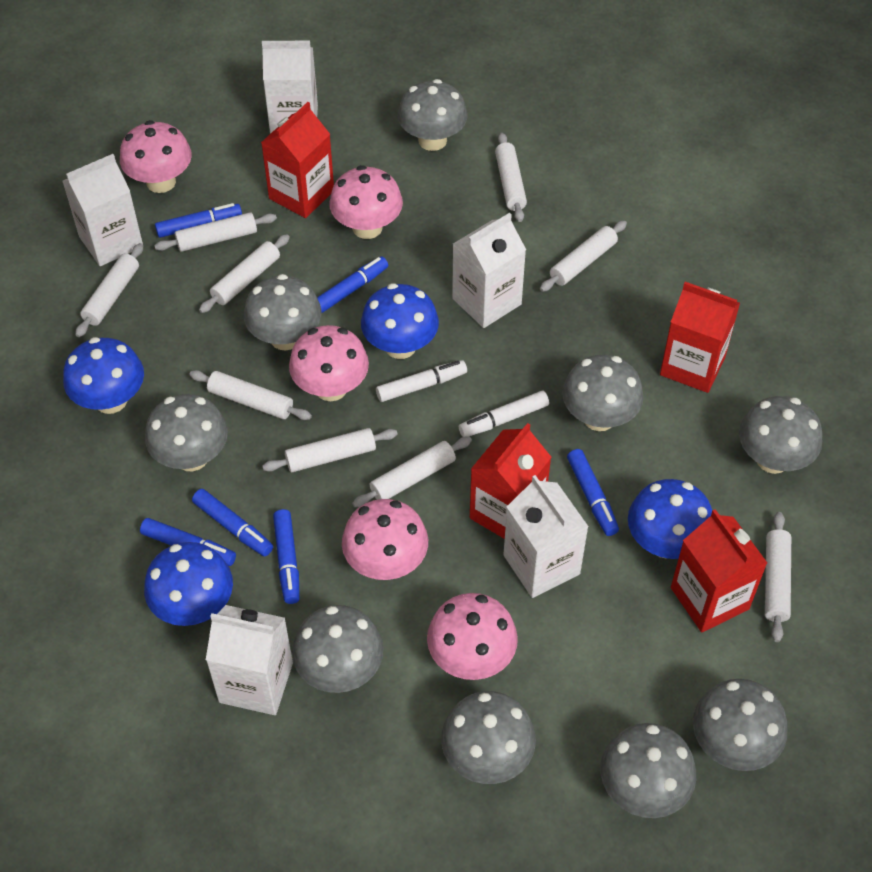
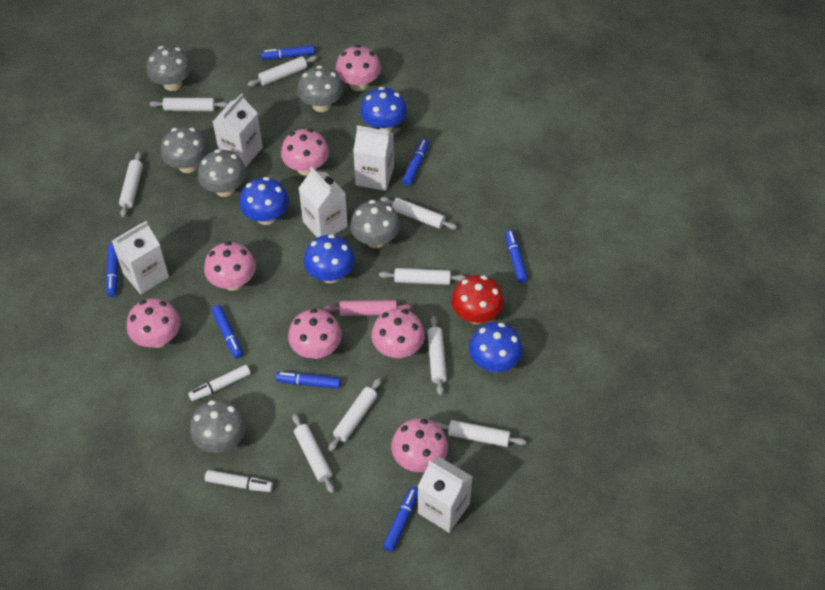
blue marker: 6 -> 7
grey mushroom: 9 -> 6
pink mushroom: 5 -> 7
pink rolling pin: 0 -> 1
red carton: 4 -> 0
red mushroom: 0 -> 1

